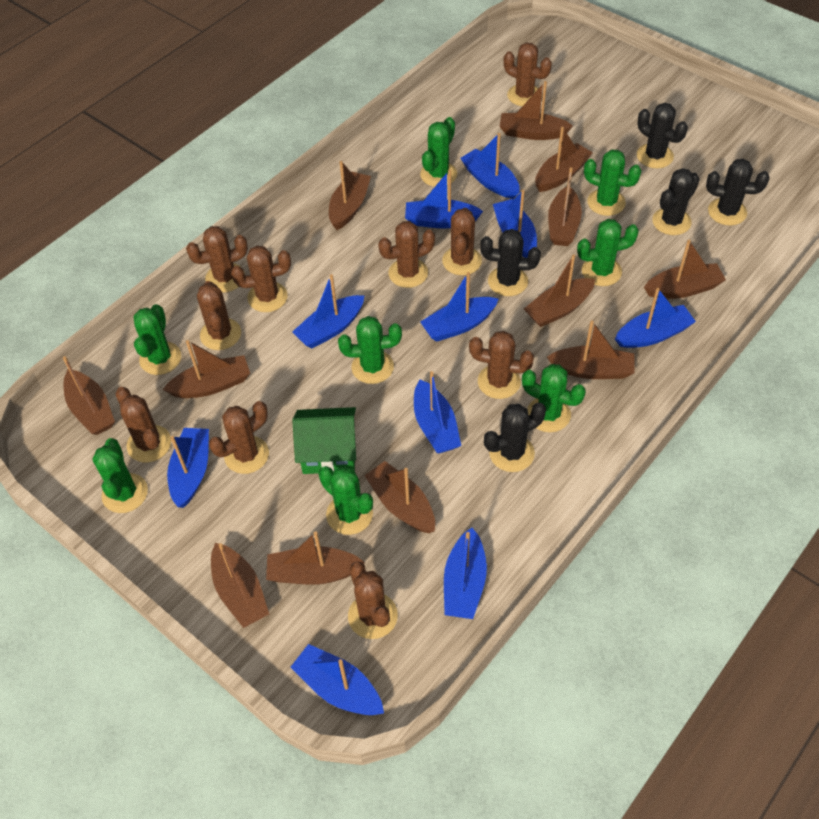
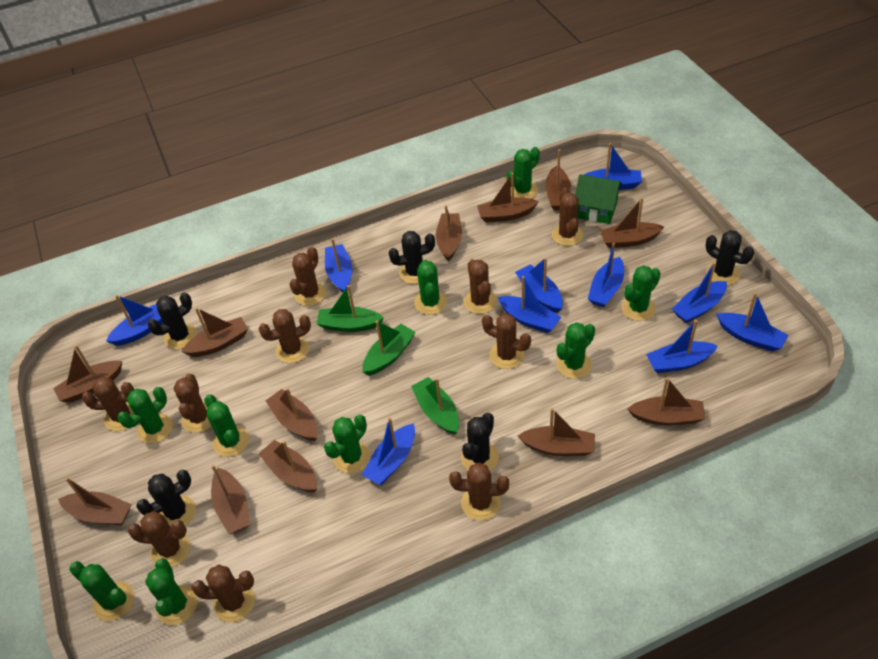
green boat: 0 -> 3
green cactus: 8 -> 9

